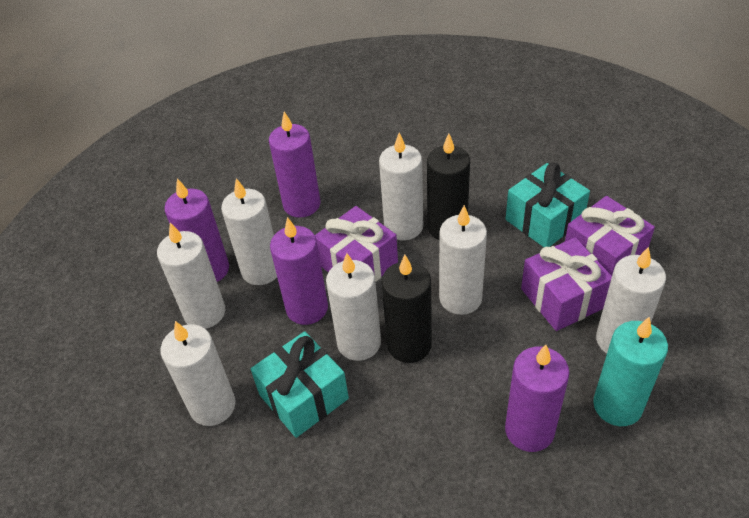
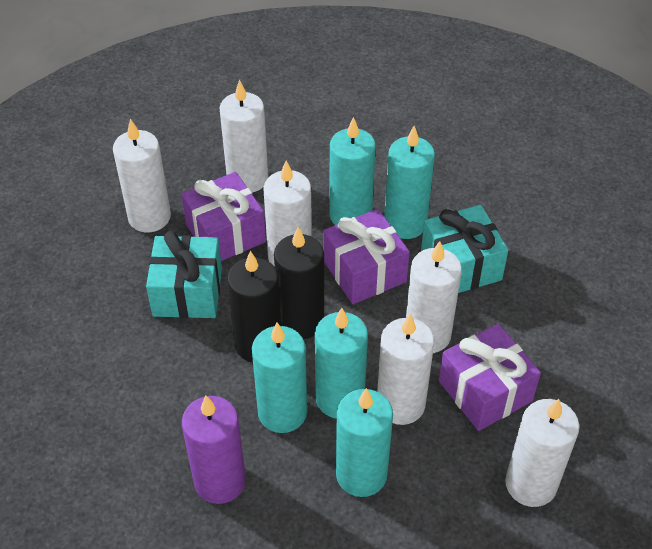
purple candle: 4 -> 1
turquoise candle: 1 -> 5
white candle: 7 -> 6

